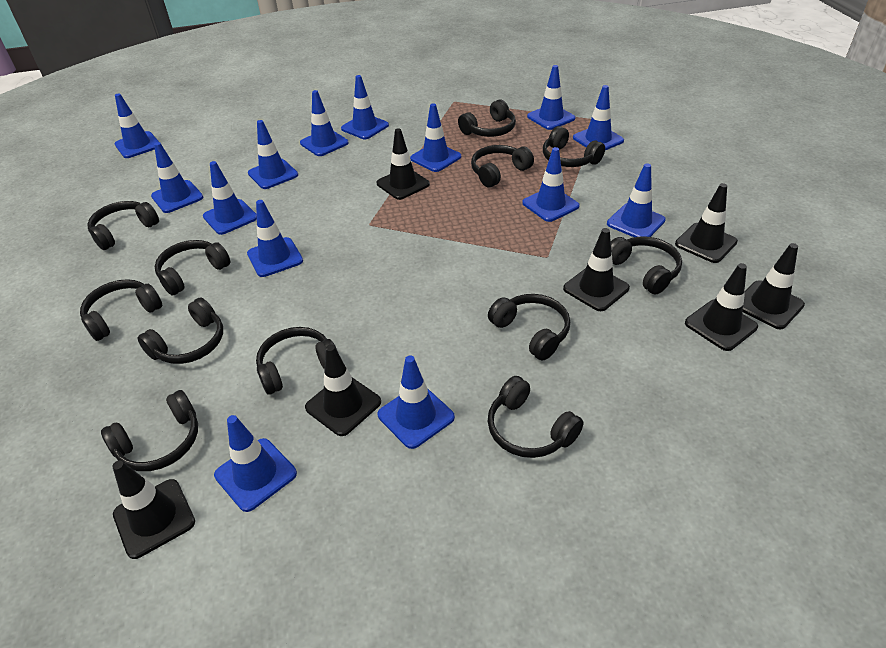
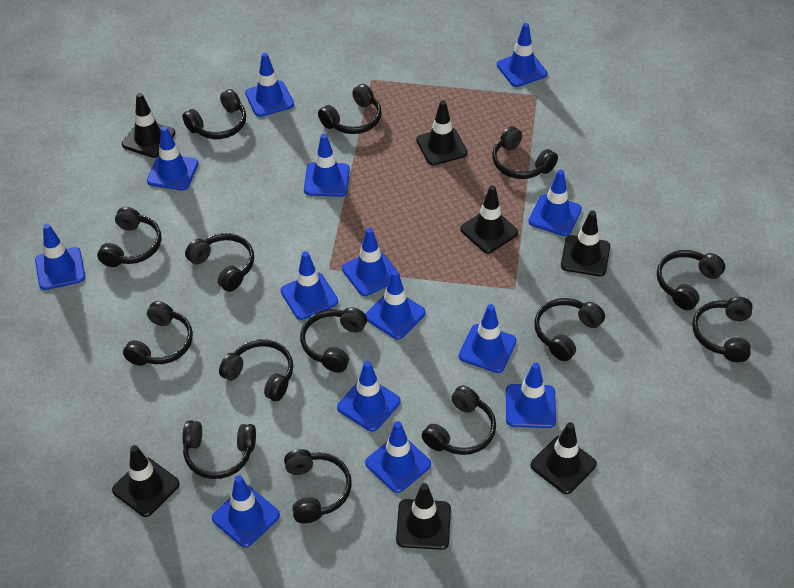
black headphones: 12 -> 14

